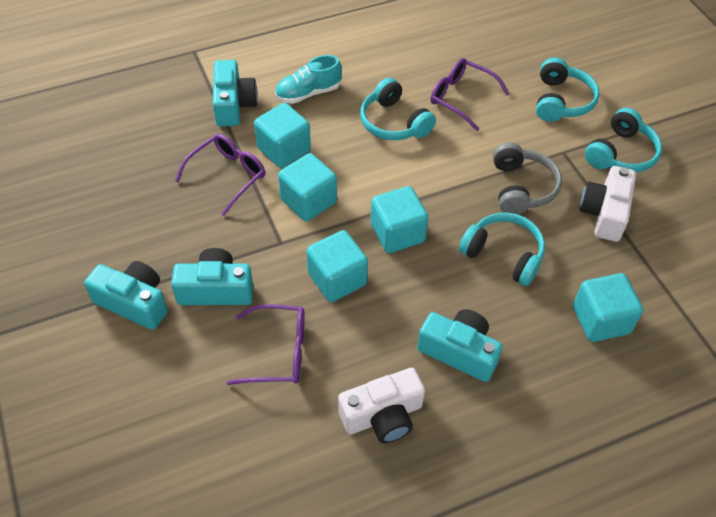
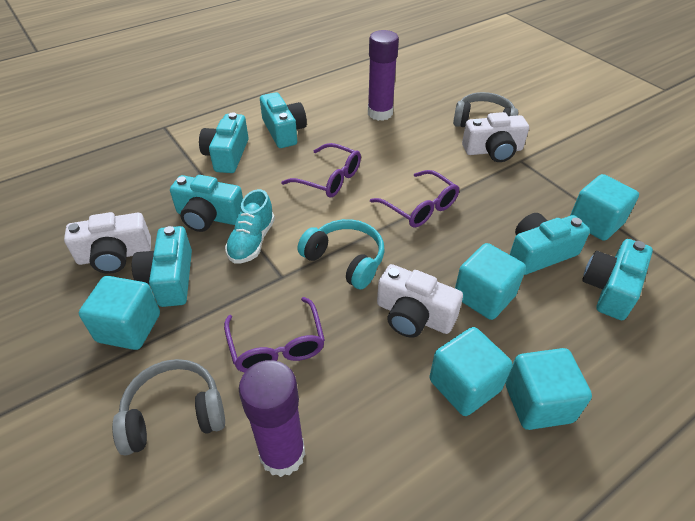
grey headphones: 1 -> 2
purple glue stick: 0 -> 2
turquoise camera: 4 -> 6
turquoise headphones: 4 -> 1
white camera: 2 -> 3

